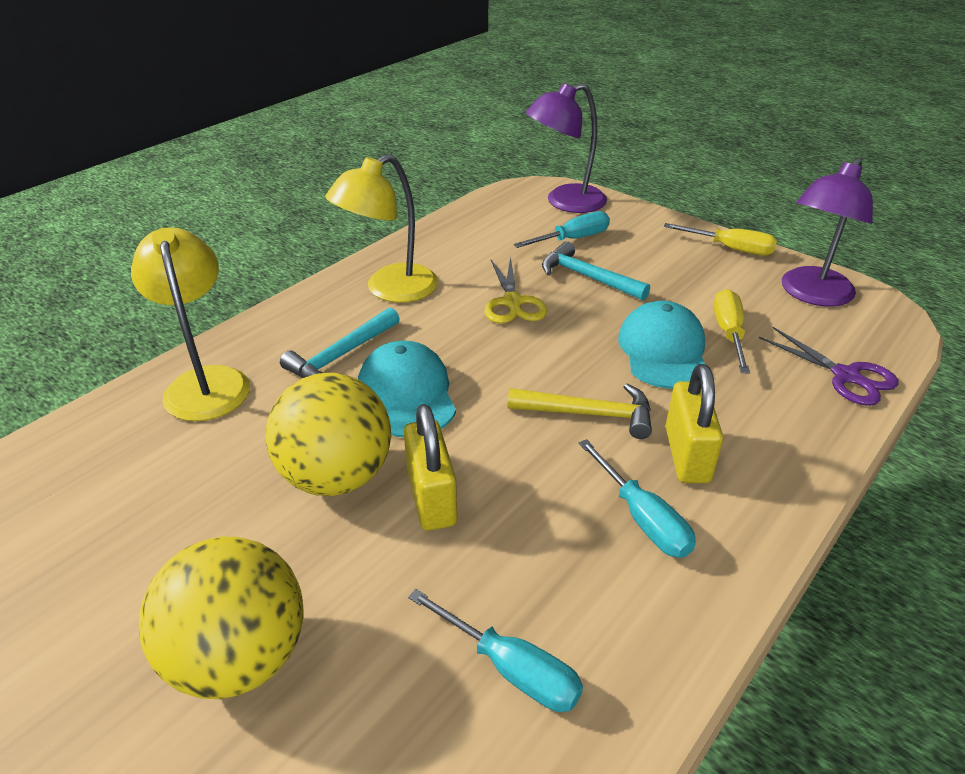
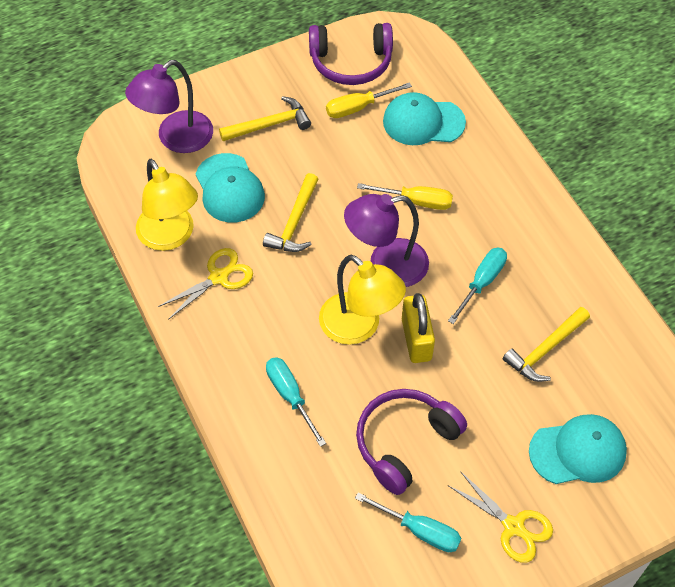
purple headphones: 0 -> 2
purple scissors: 1 -> 0
turquoise cap: 2 -> 3
turquoise hammer: 2 -> 0
yellow ball: 2 -> 0
yellow hammer: 1 -> 3
yellow padlock: 2 -> 1
yellow scissors: 1 -> 2

